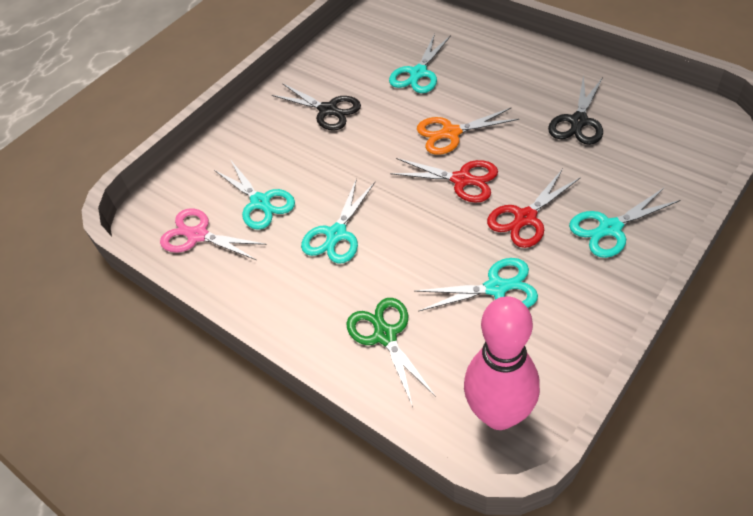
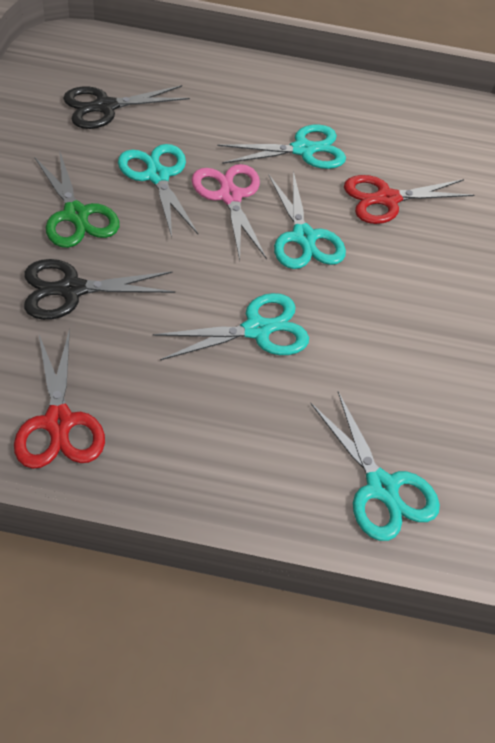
orange scissors: 1 -> 0
pink bowling pin: 1 -> 0

